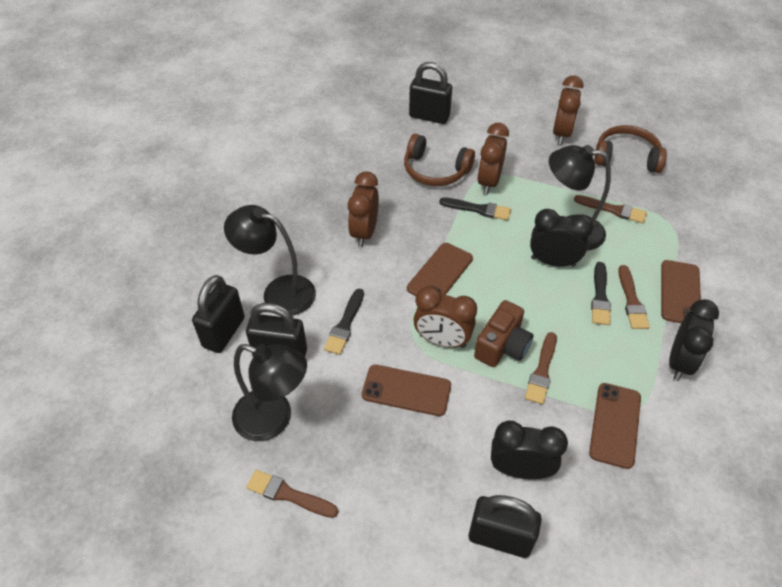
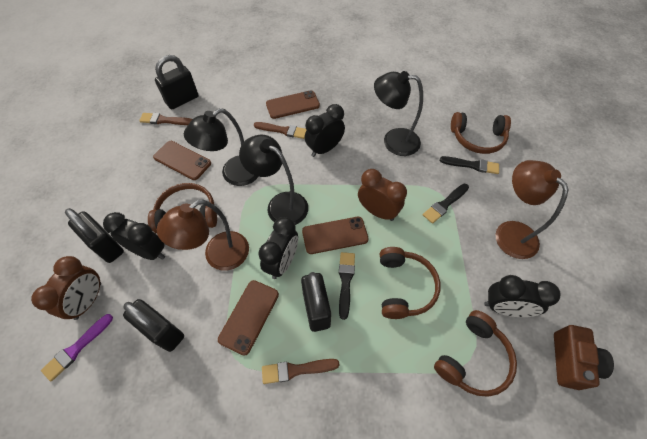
black clock: 3 -> 4
brown brush: 4 -> 3
brown clock: 4 -> 2
brown headphones: 2 -> 4
brown lamp: 0 -> 2
purple brush: 0 -> 1

